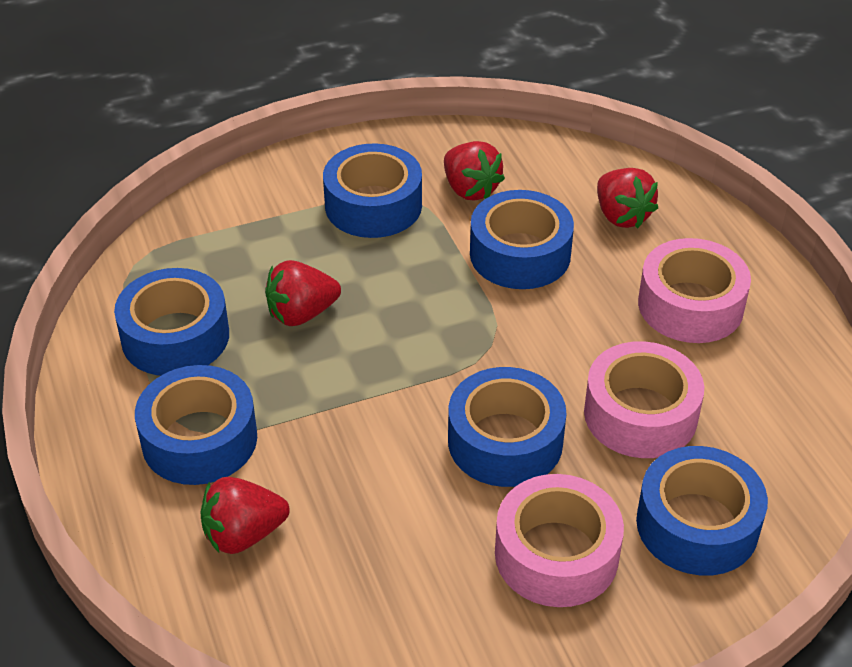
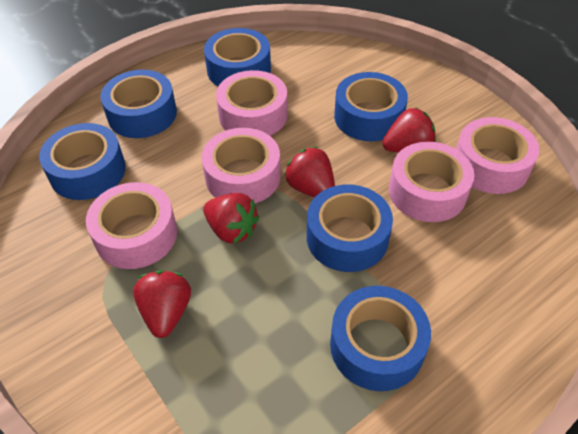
pink tape: 3 -> 5

